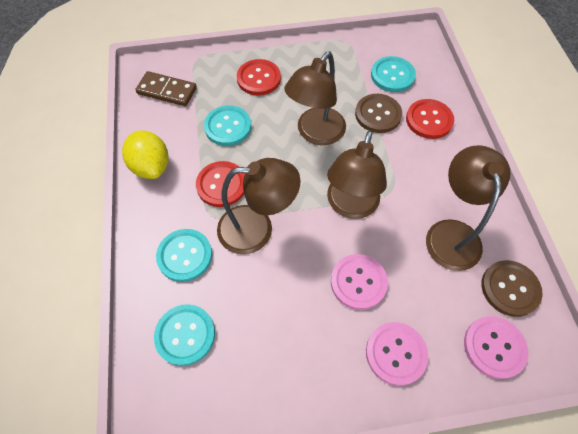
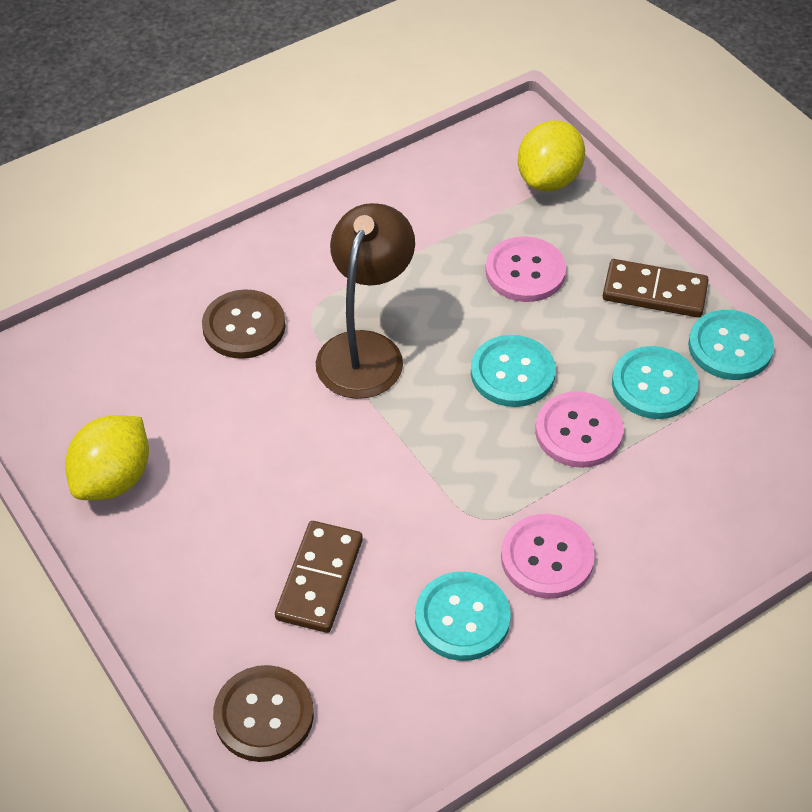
brown domino: 1 -> 2
brown lamp: 4 -> 1
red button: 3 -> 0
yellow lemon: 1 -> 2

